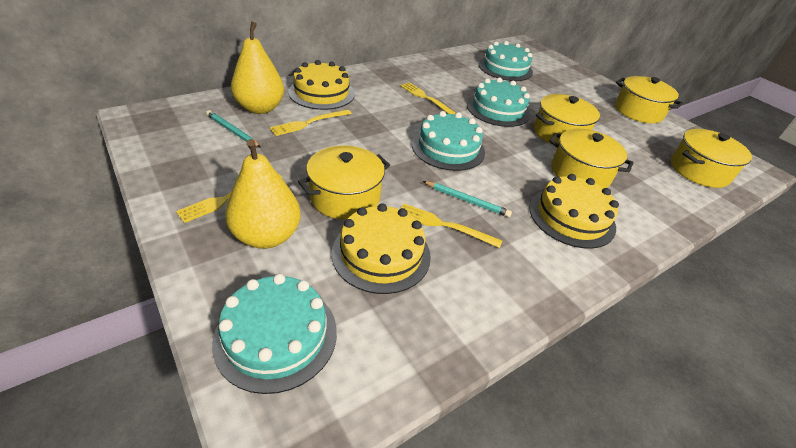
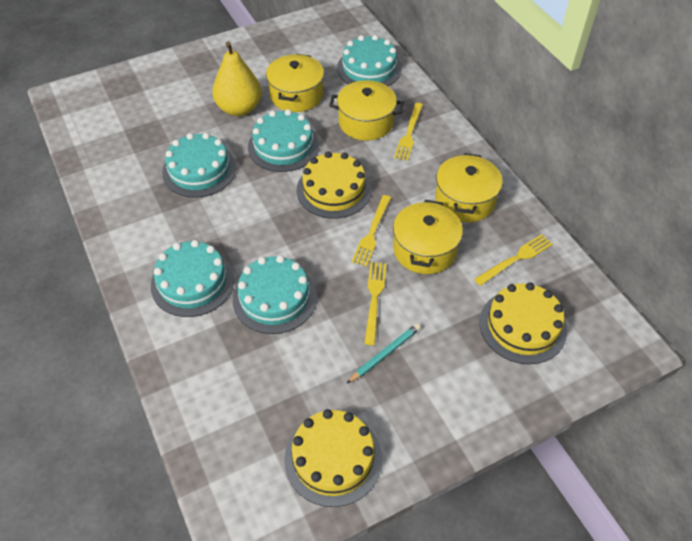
turquoise cake: 4 -> 5
turquoise pencil: 2 -> 1
yellow pear: 2 -> 1
yellow pot: 5 -> 4

